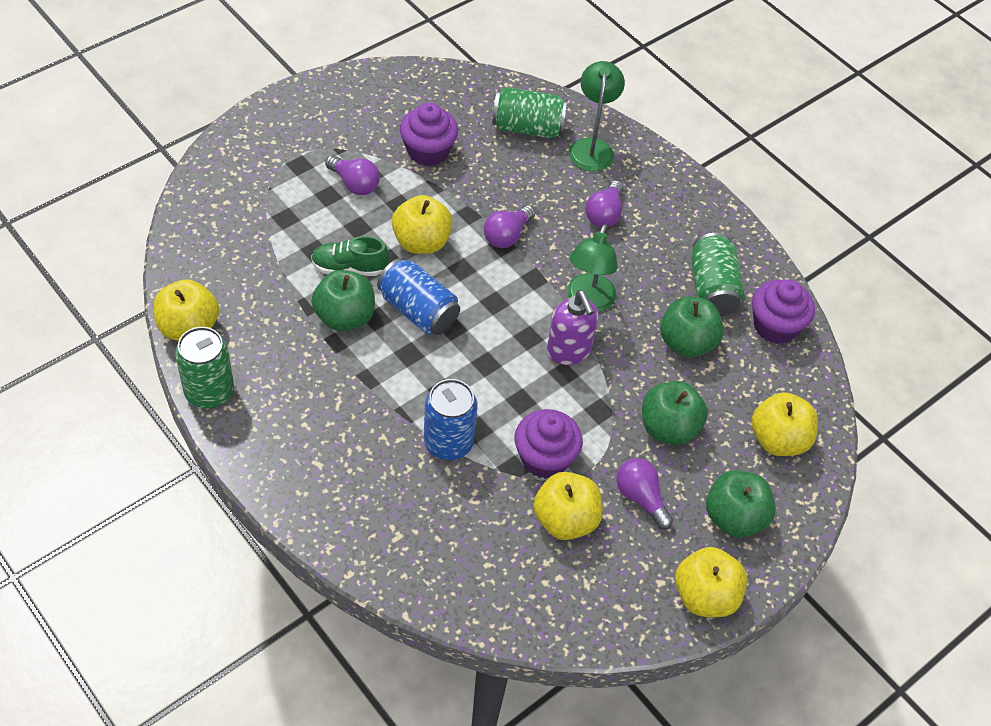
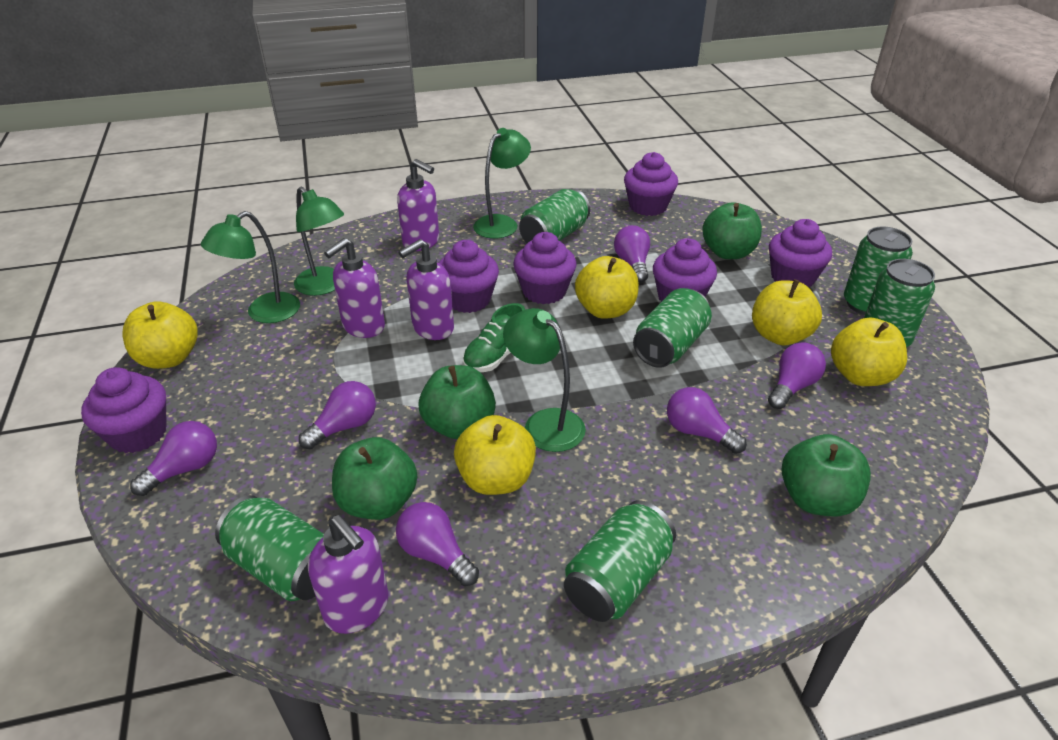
blue can: 2 -> 0
green can: 3 -> 6
green lamp: 2 -> 4
purple cupcake: 3 -> 6
purple light bulb: 4 -> 6
purple soap dispenser: 1 -> 4

